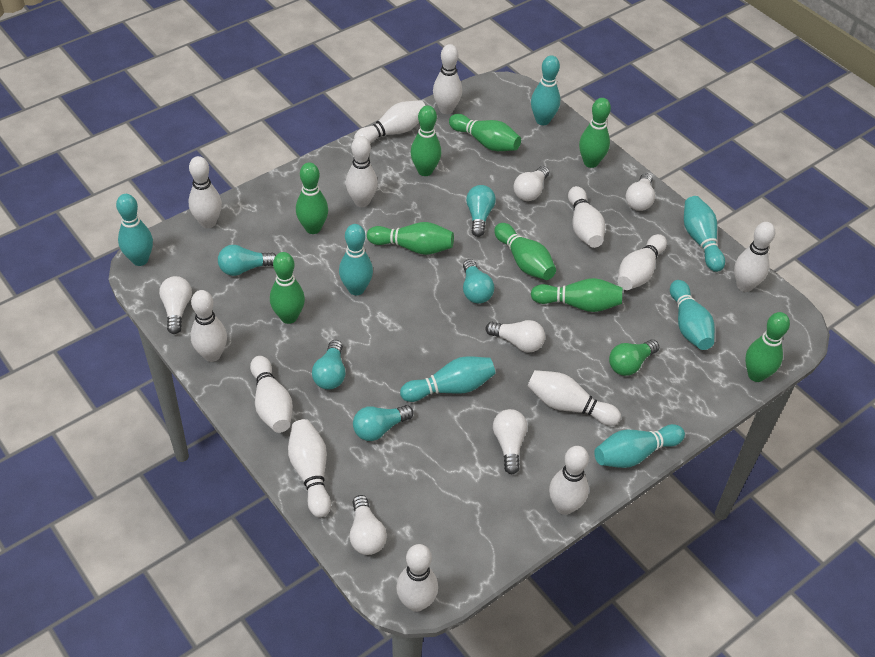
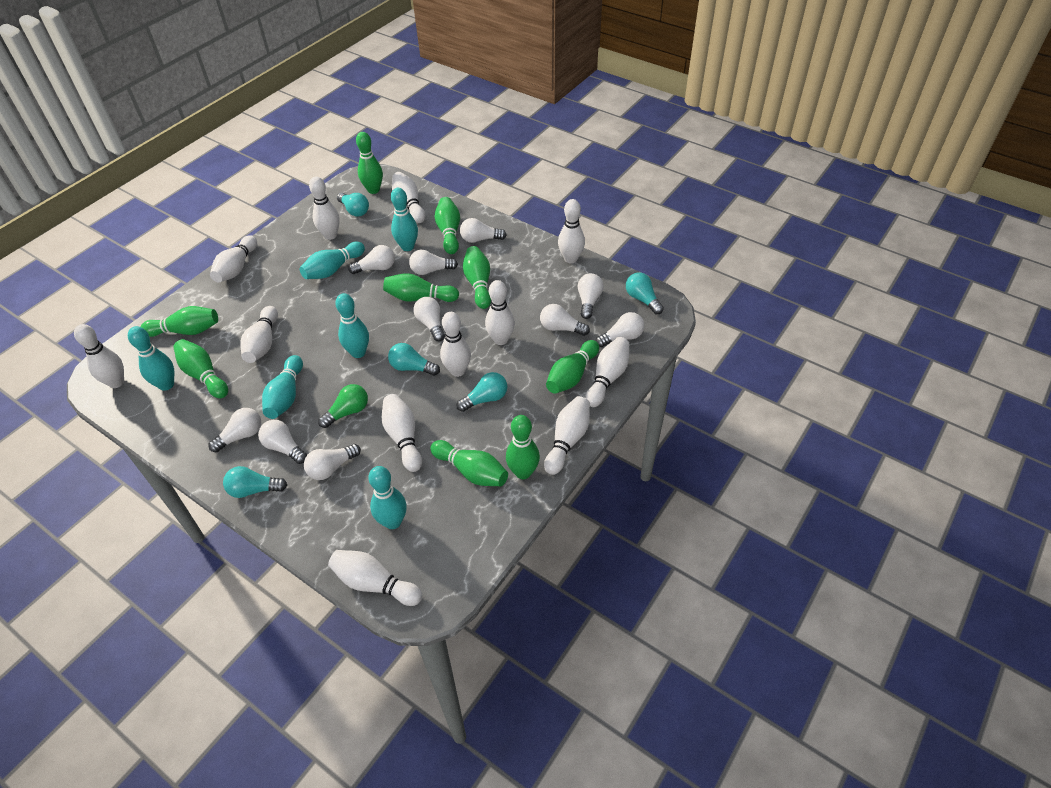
turquoise bowling pin: 7 -> 6
white bowling pin: 13 -> 12
white light bulb: 6 -> 10

